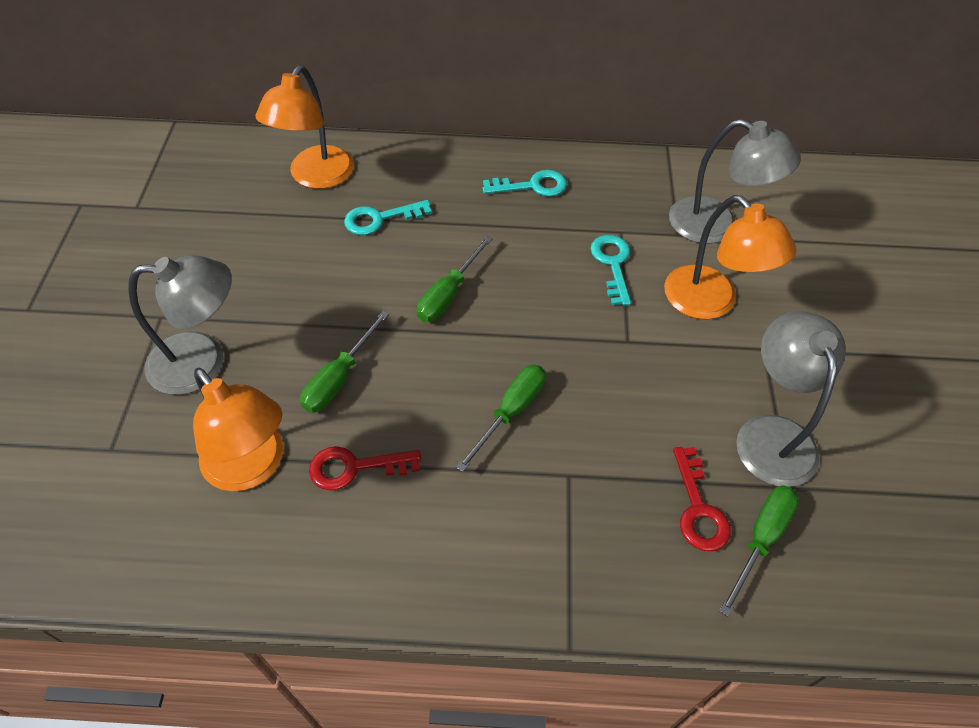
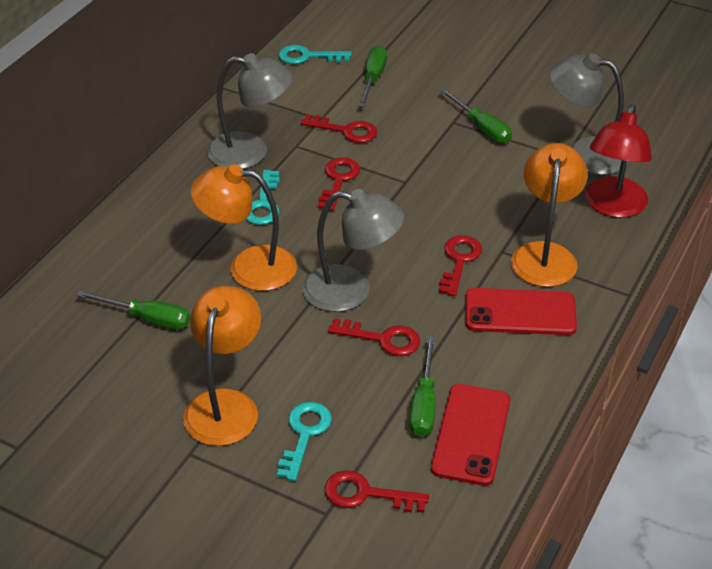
red key: 2 -> 5
red lamp: 0 -> 1
red phone: 0 -> 2

